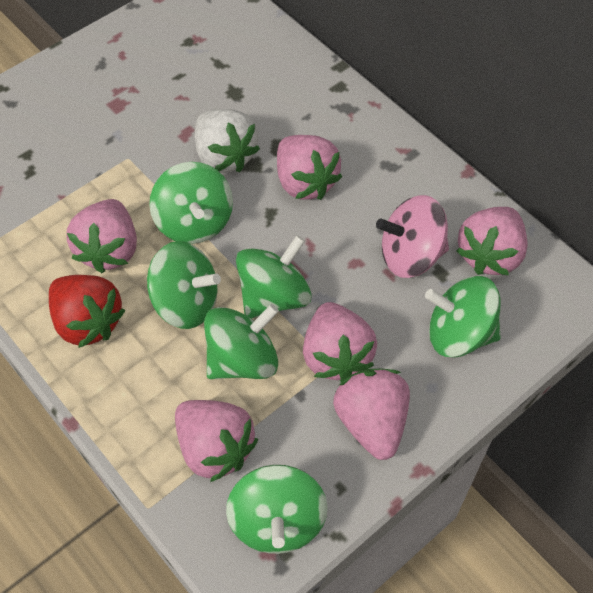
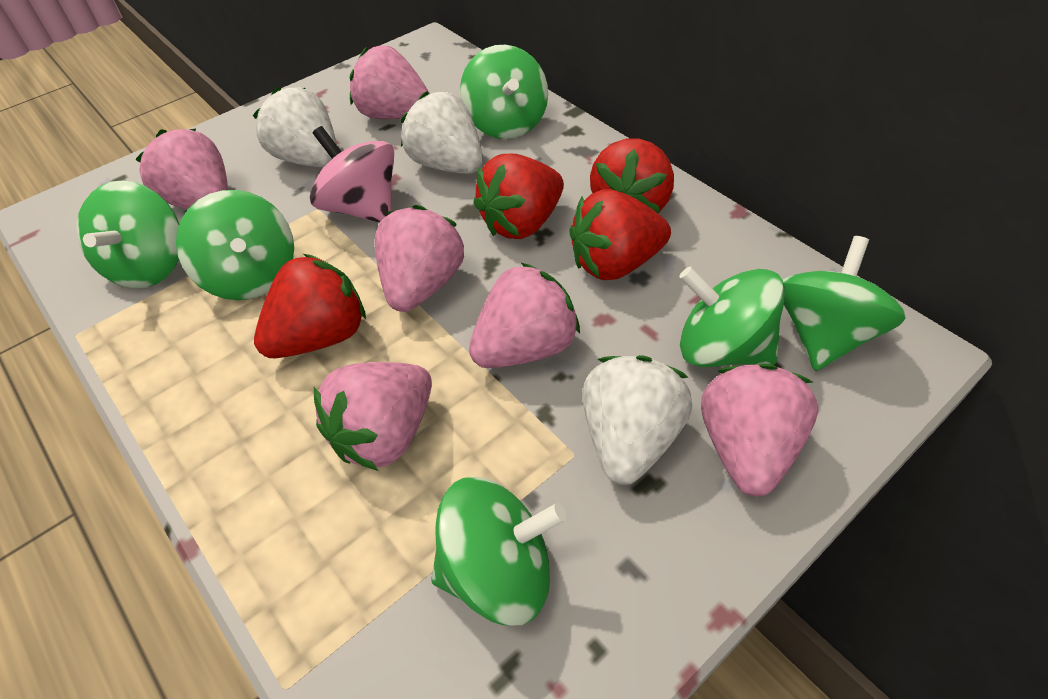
red strawberry: 1 -> 4
white strawberry: 1 -> 3

